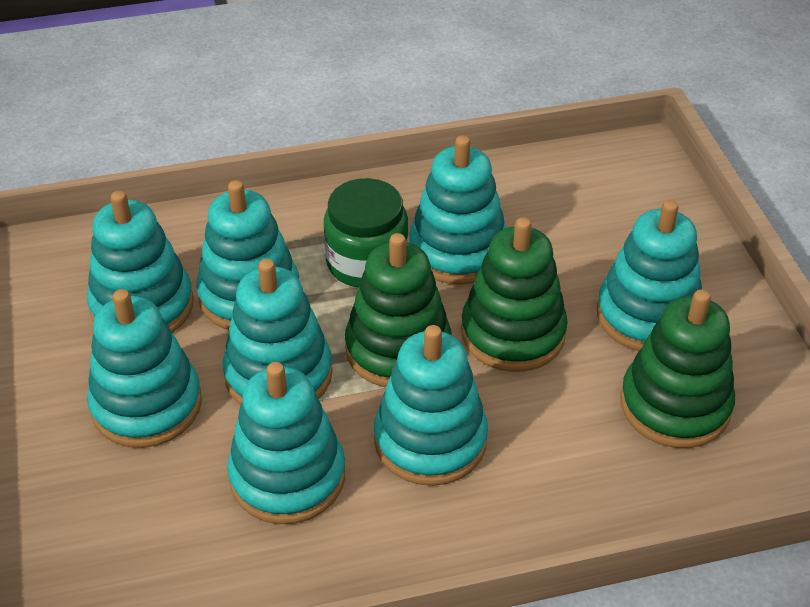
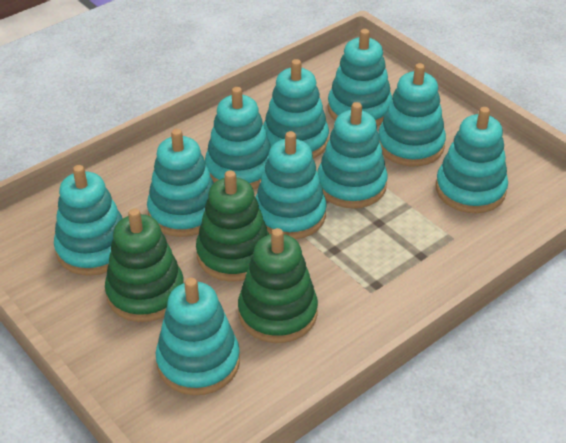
green jar: 1 -> 0
turquoise stacking toy: 8 -> 10

